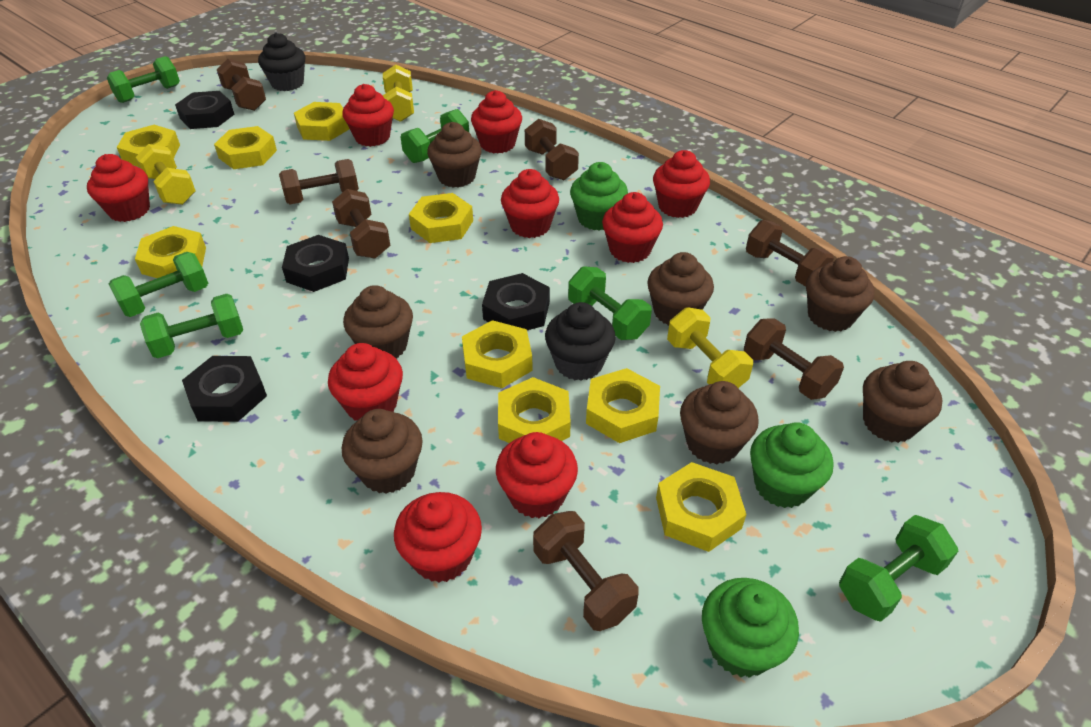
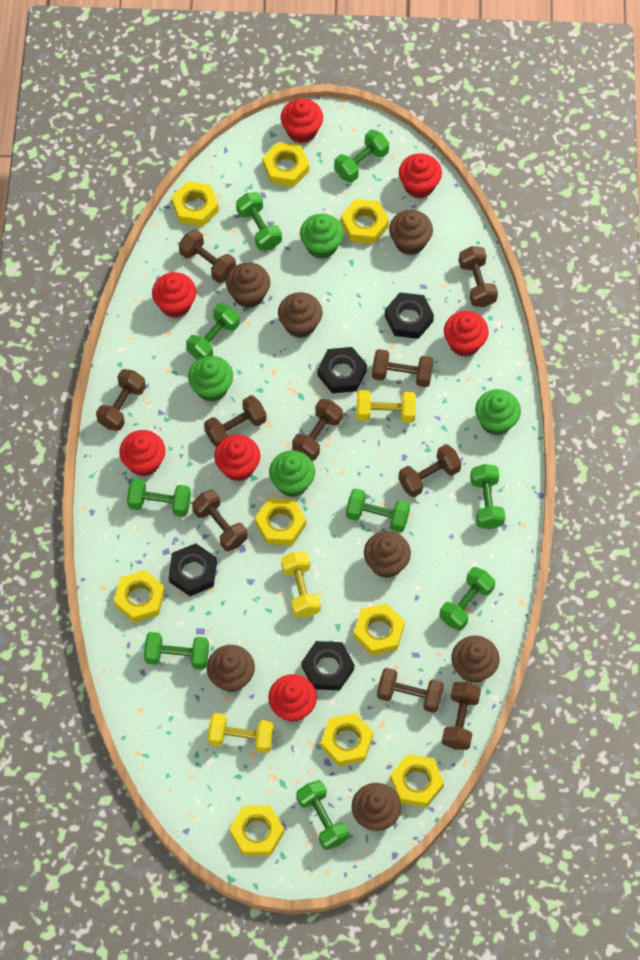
black cupcake: 2 -> 0
brown dumbbell: 7 -> 10
green cupcake: 3 -> 4
green dumbbell: 6 -> 9
red cupcake: 9 -> 7

